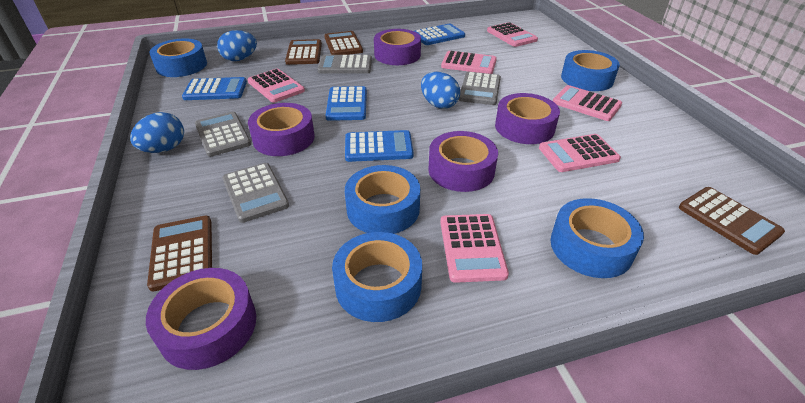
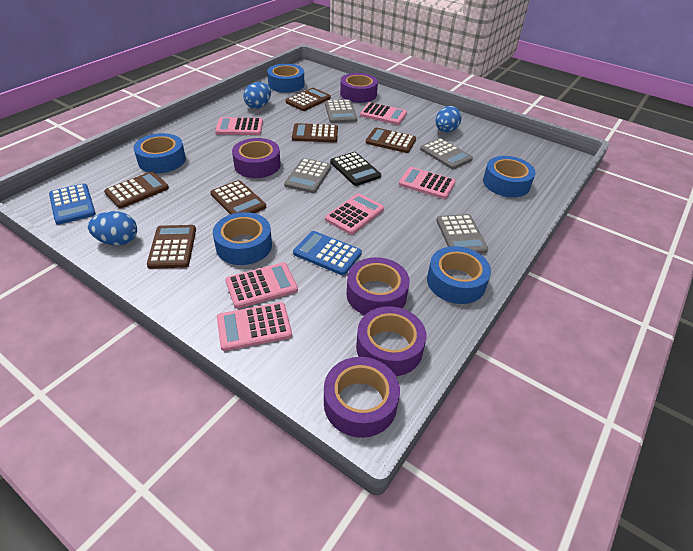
black calculator: 0 -> 1
blue calculator: 4 -> 2
brown calculator: 4 -> 6

